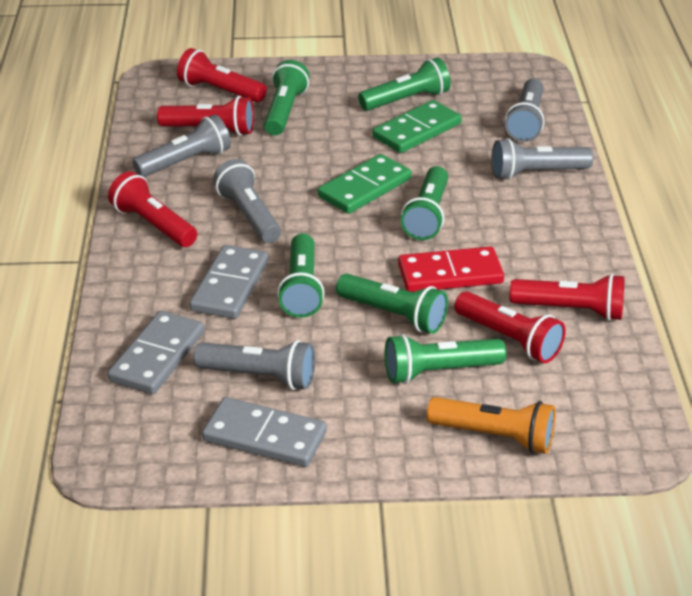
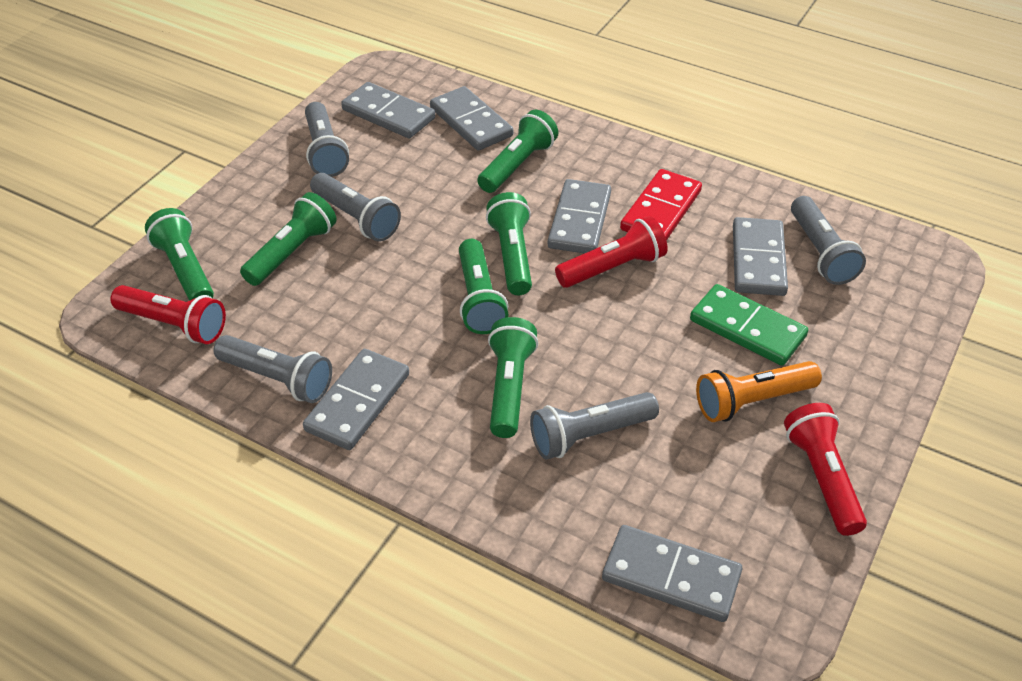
green domino: 2 -> 1
grey domino: 3 -> 6
red flashlight: 5 -> 3

